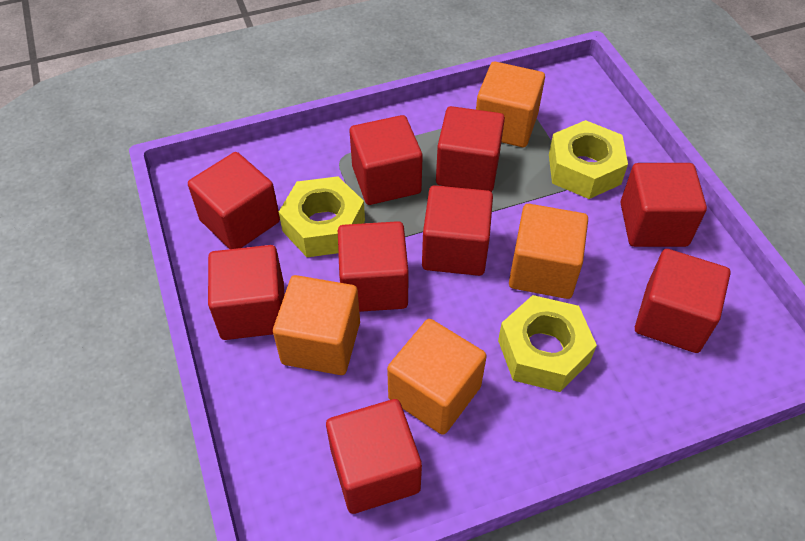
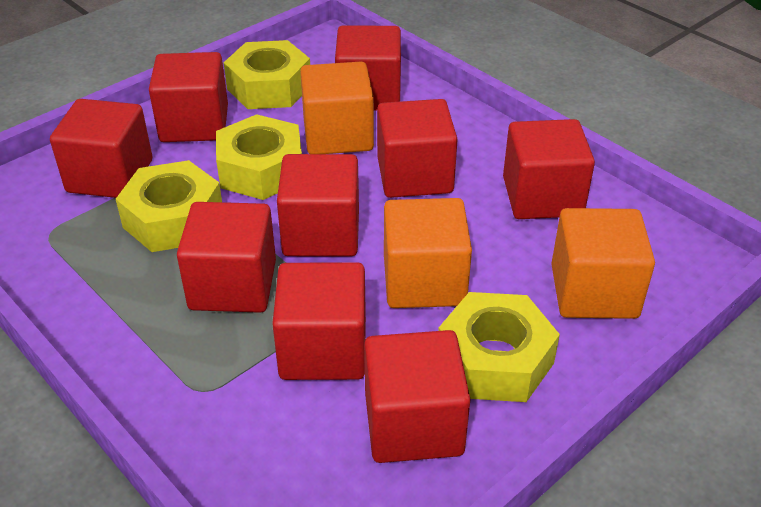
orange cube: 4 -> 3
yellow nut: 3 -> 4

